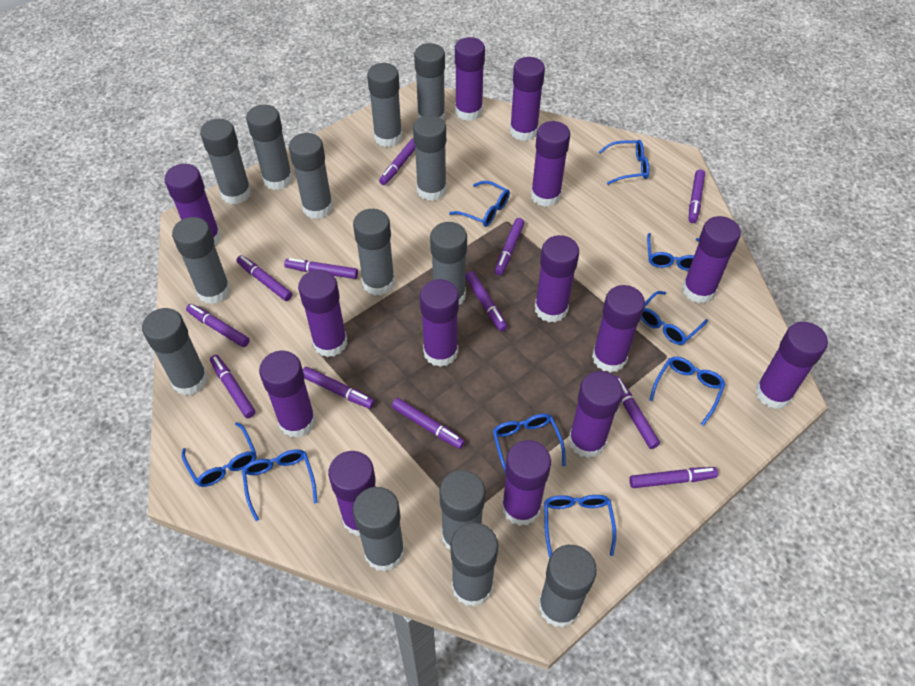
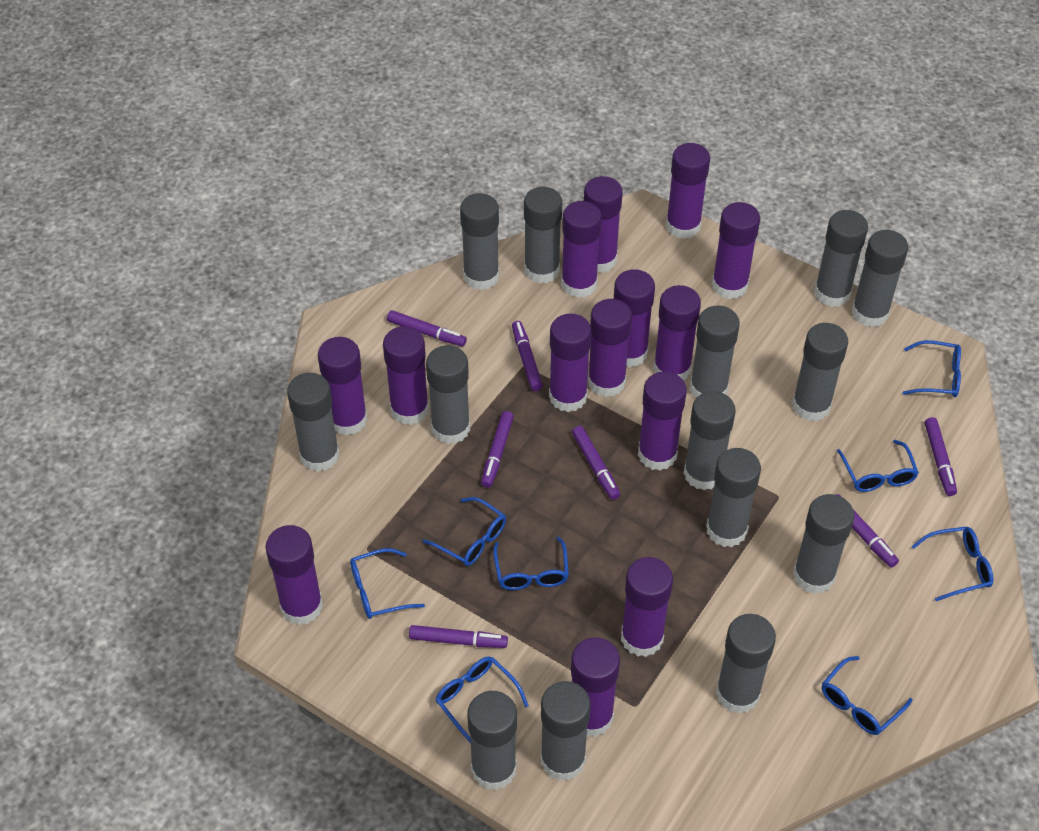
blue glasses: 9 -> 8
purple marker: 12 -> 7

